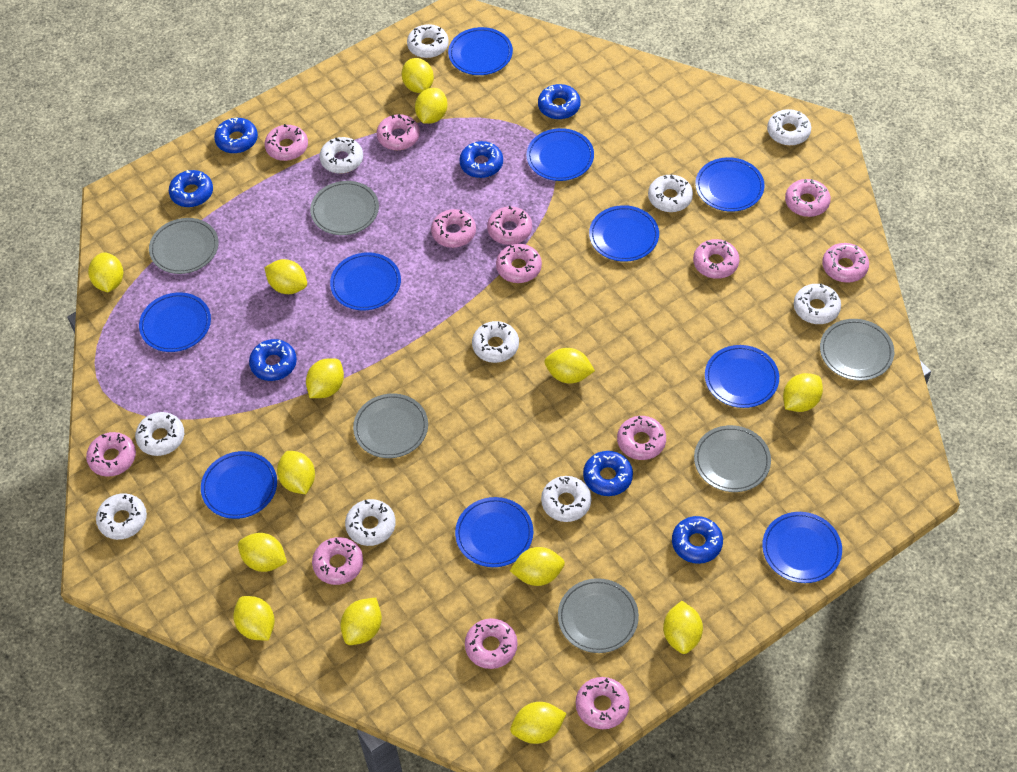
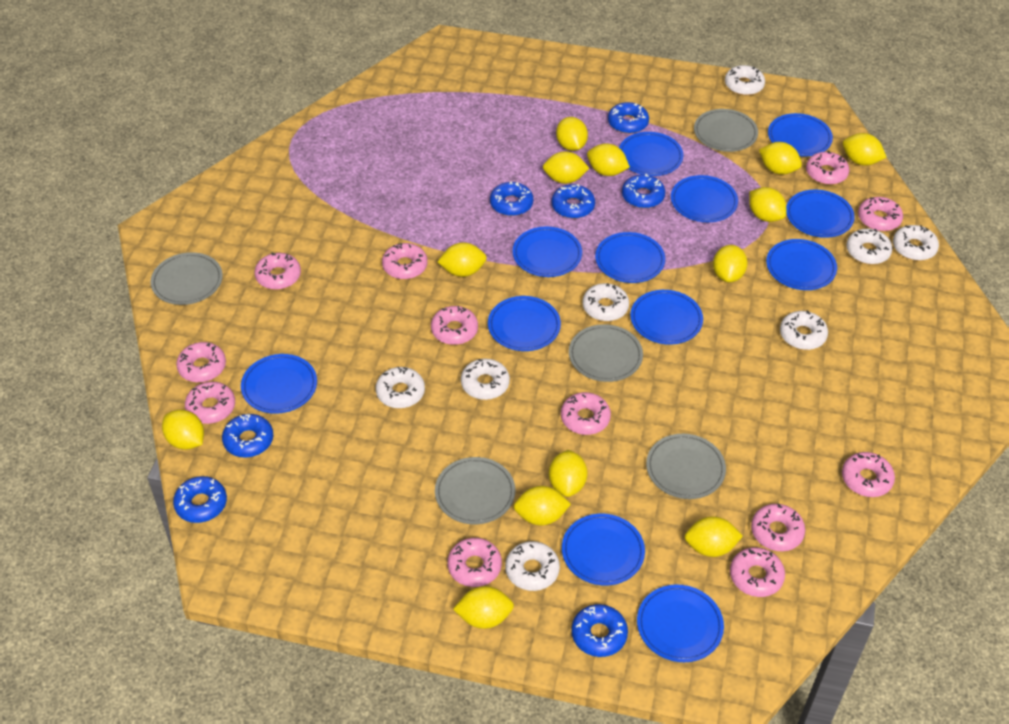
blue plate: 10 -> 12
grey plate: 6 -> 5
pink donut: 13 -> 12
white donut: 10 -> 8
yellow lemon: 14 -> 13

